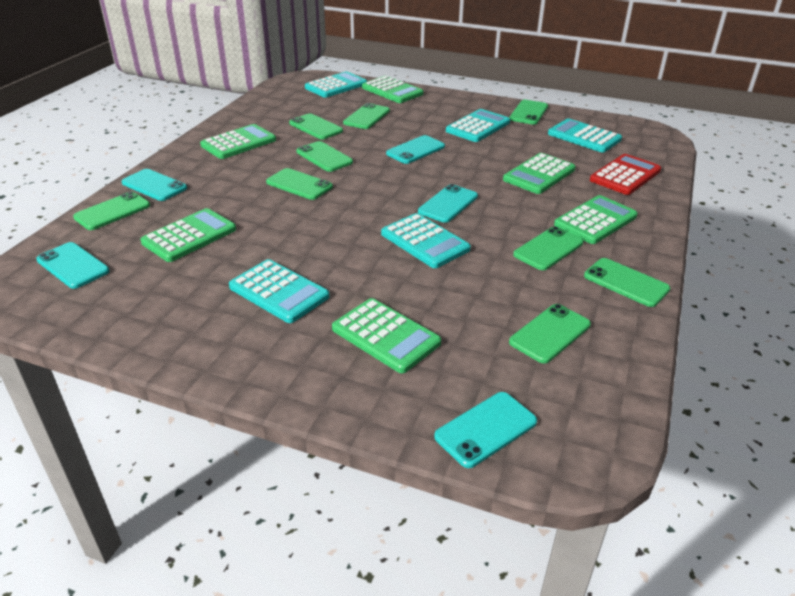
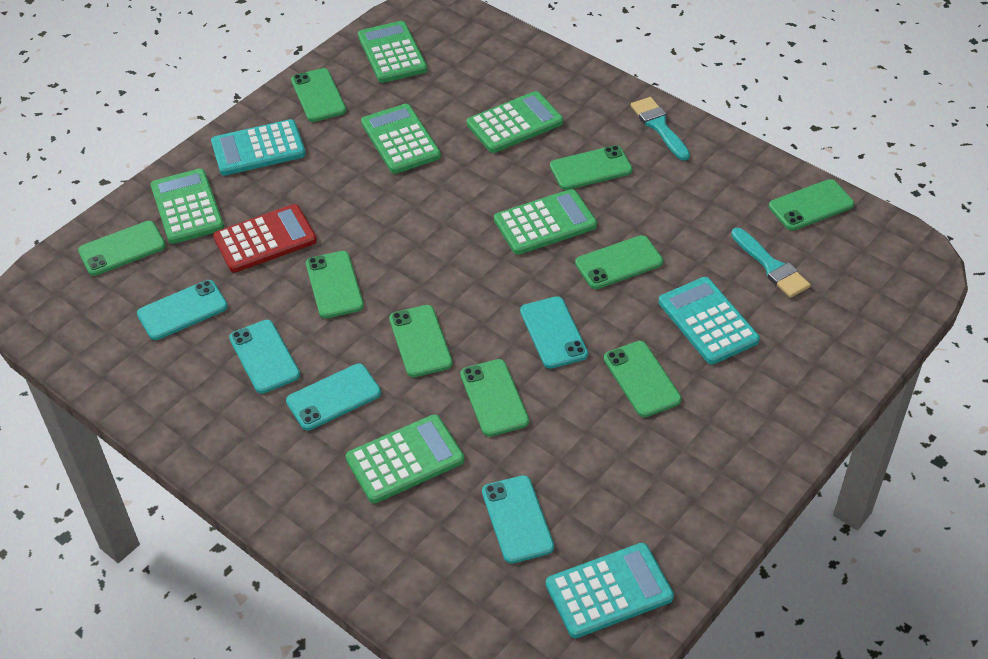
turquoise brush: 0 -> 2
turquoise calculator: 5 -> 3

